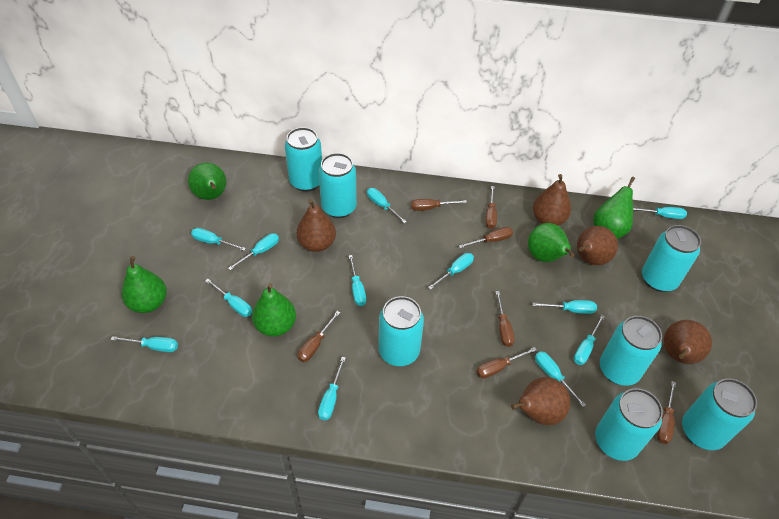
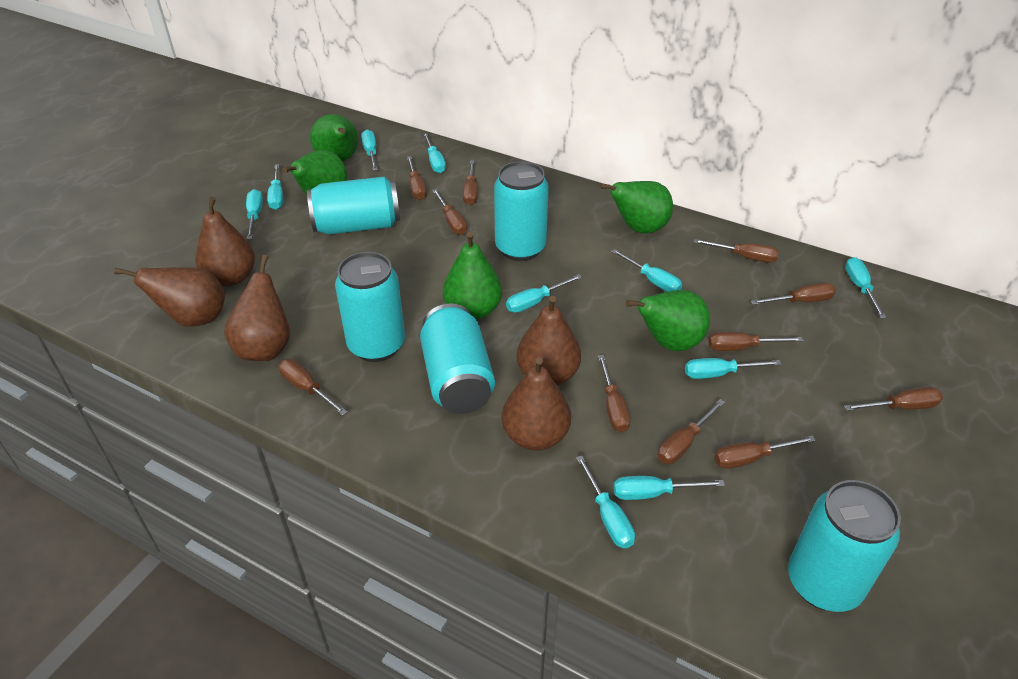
brown screwdriver: 7 -> 11
turquoise can: 7 -> 5
turquoise screwdriver: 12 -> 10

